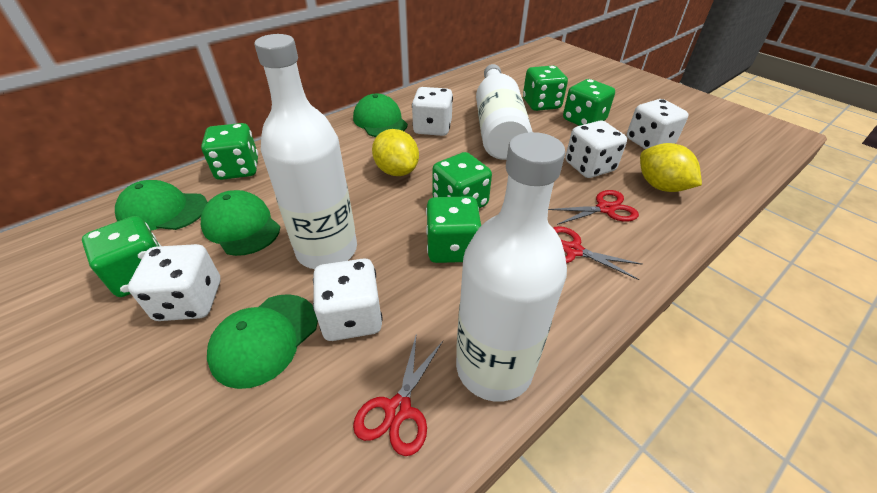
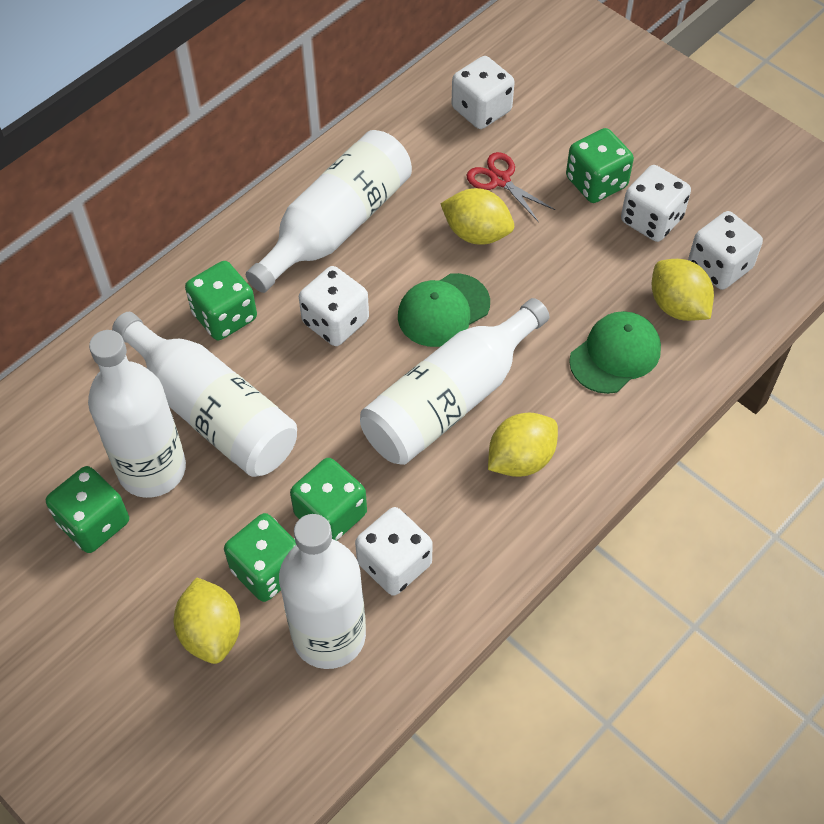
green cap: 4 -> 2
green dice: 6 -> 5
red scissors: 3 -> 1
white bottle: 3 -> 5
yellow lemon: 2 -> 4

